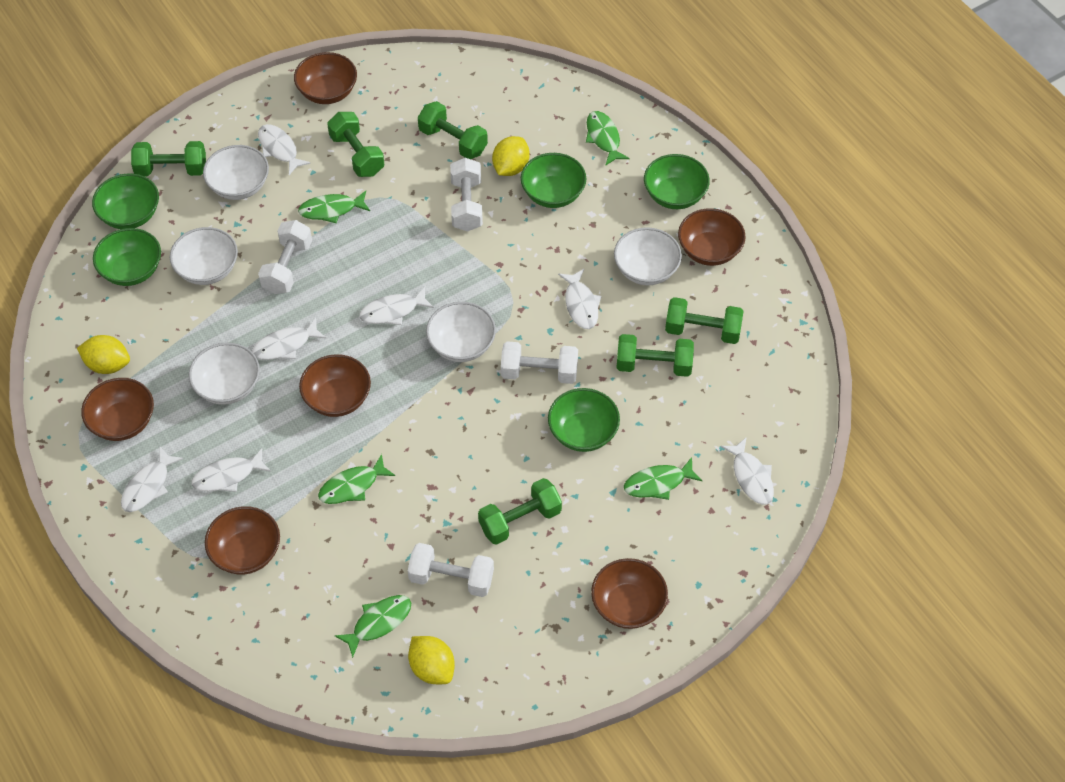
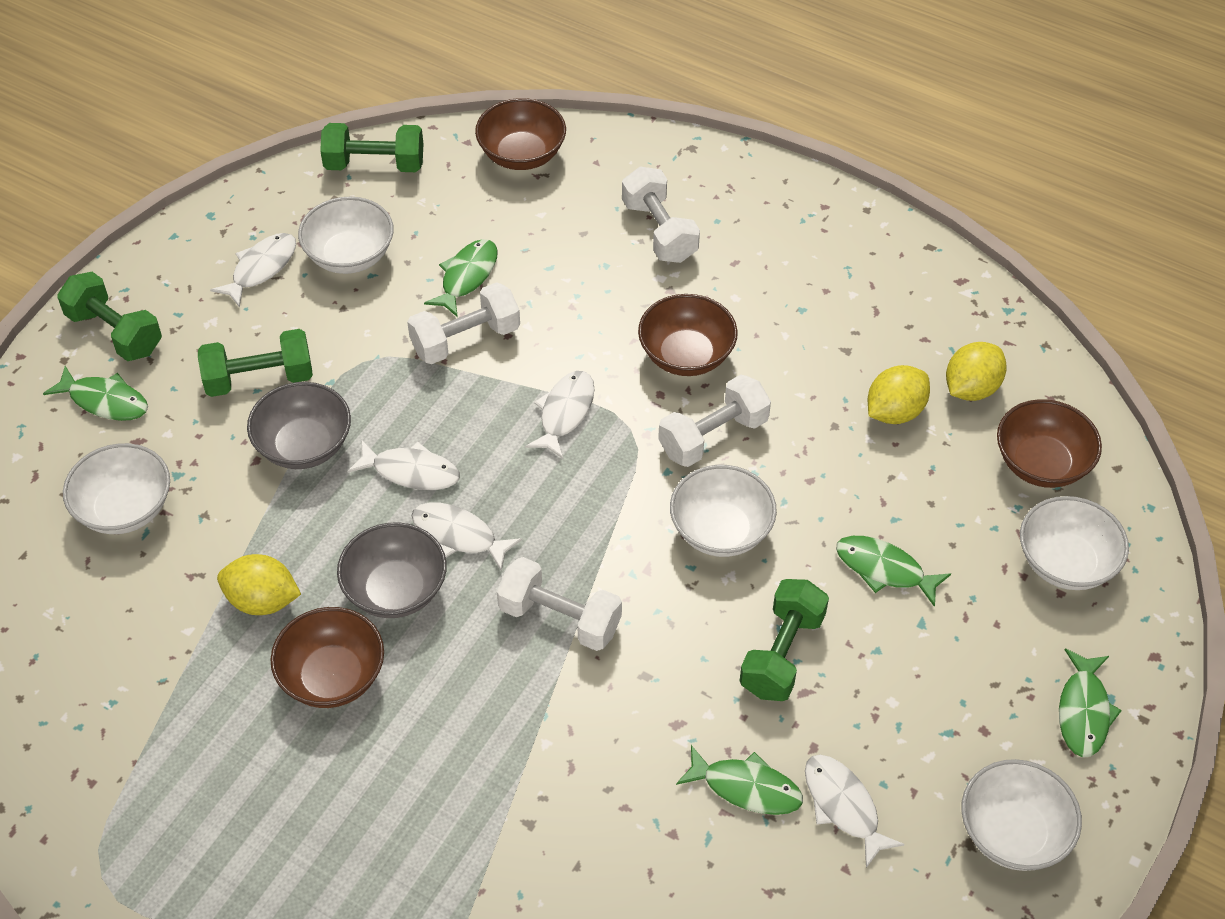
brown bowl: 6 -> 4
green bowl: 5 -> 0
green dumbbell: 6 -> 4
grey bowl: 0 -> 2
white fish: 7 -> 5

